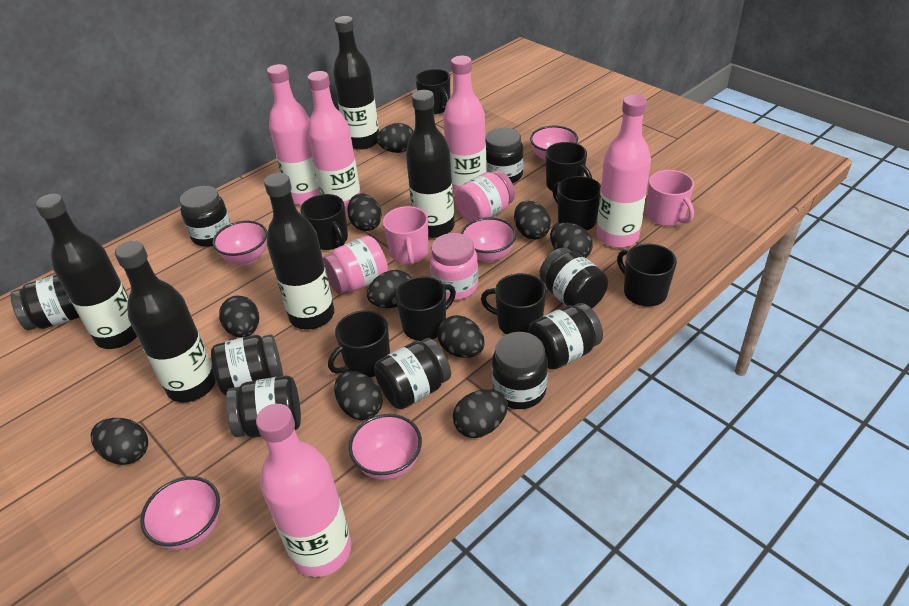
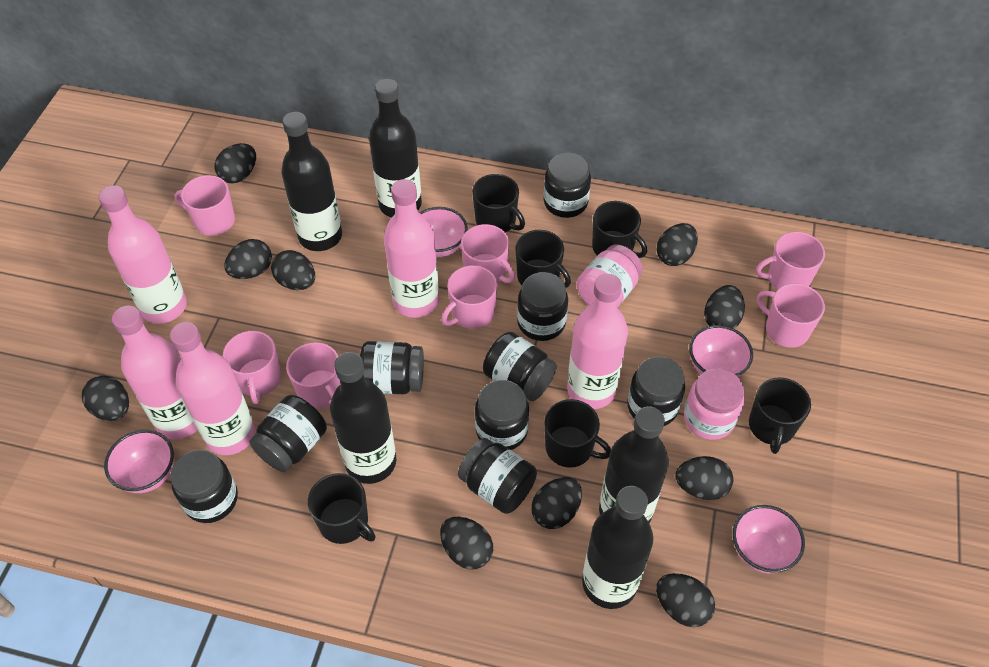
black mug: 8 -> 6
pink bowl: 5 -> 4
pink jar: 3 -> 2
pink mug: 2 -> 7

